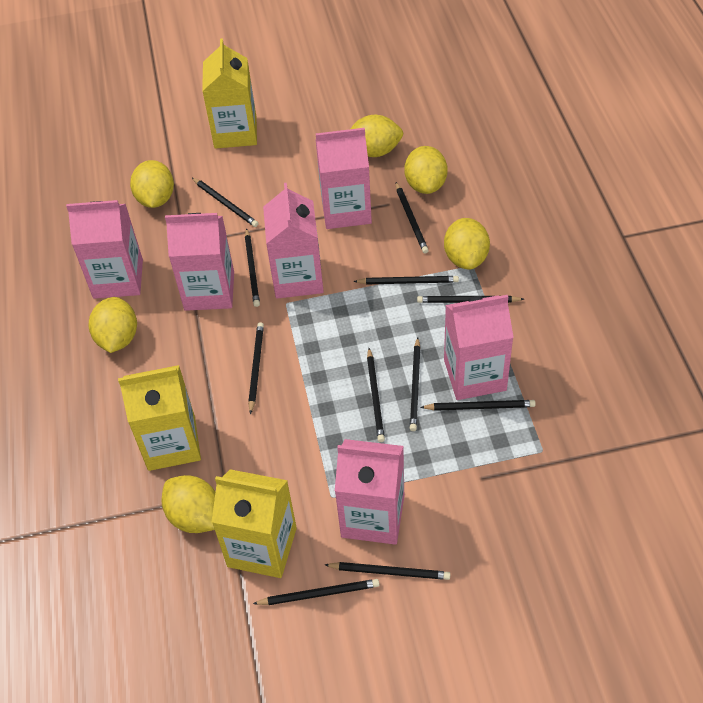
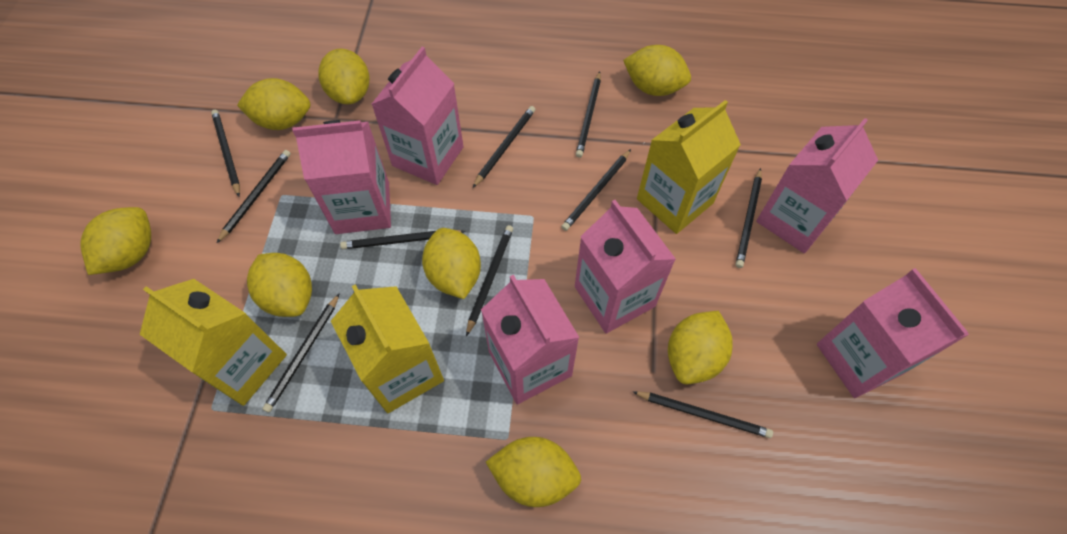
black pencil: 11 -> 10
yellow lemon: 6 -> 8

